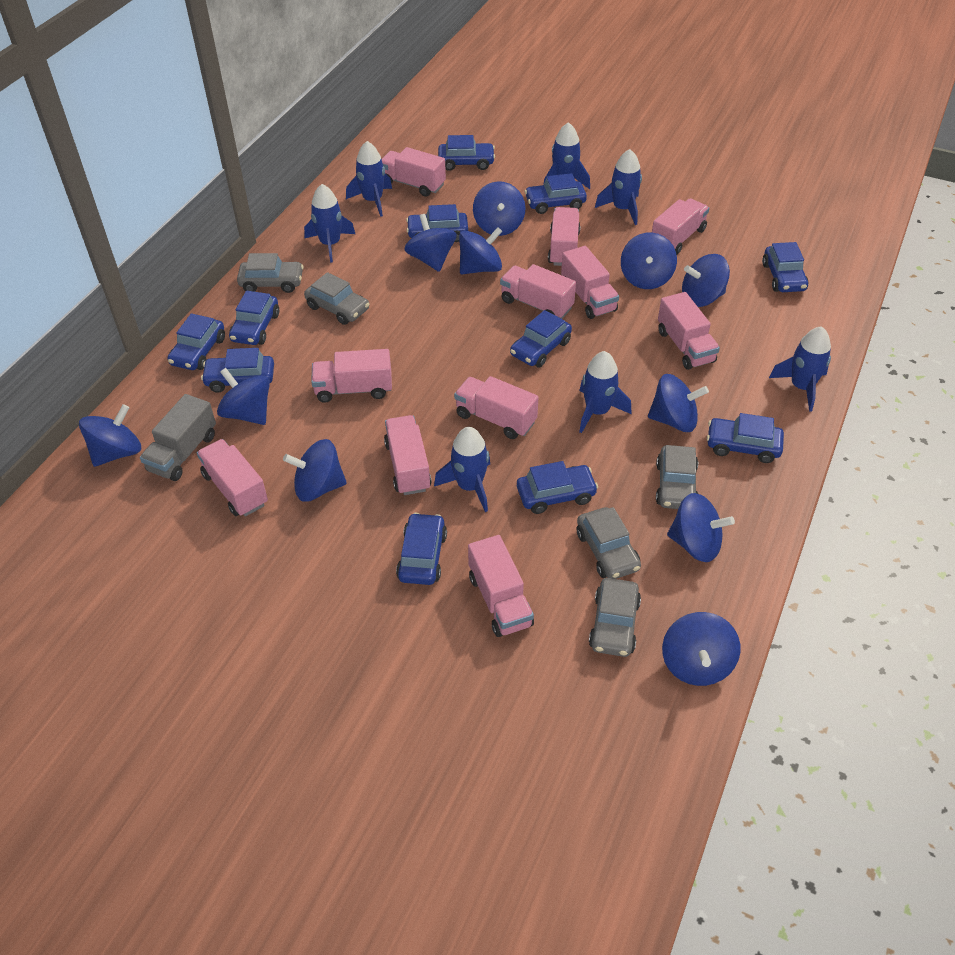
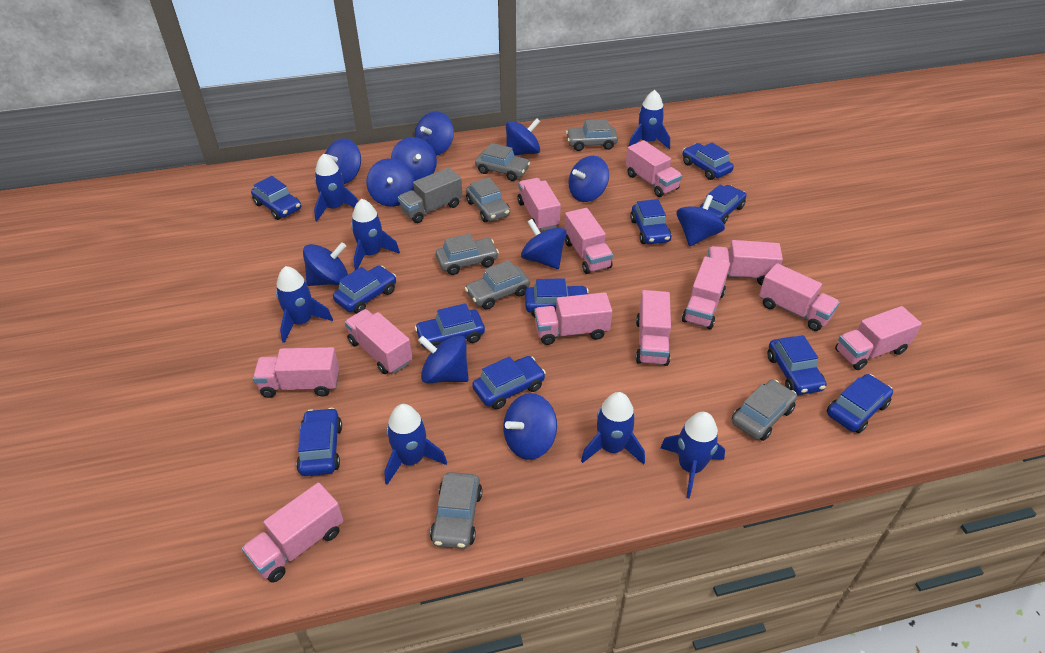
grey car: 5 -> 7
pink truck: 11 -> 12

